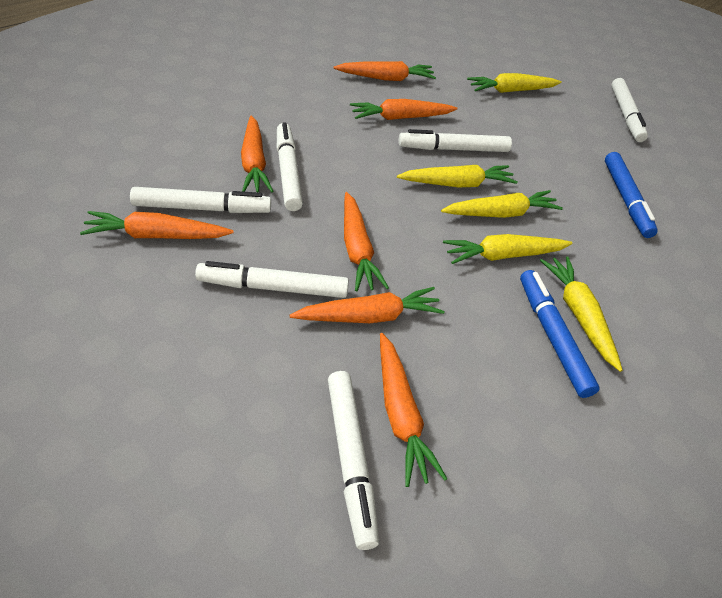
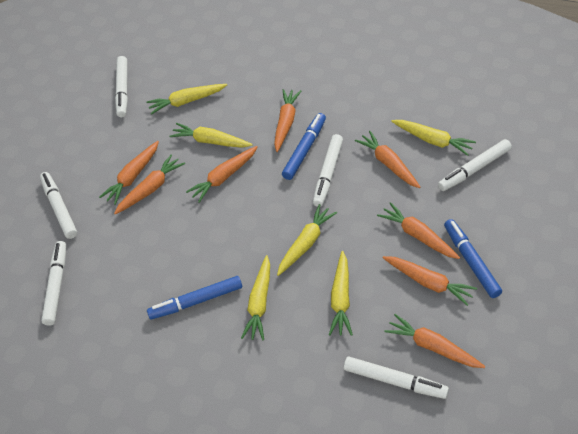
blue marker: 2 -> 3
orange carrot: 7 -> 8
yellow carrot: 5 -> 6

